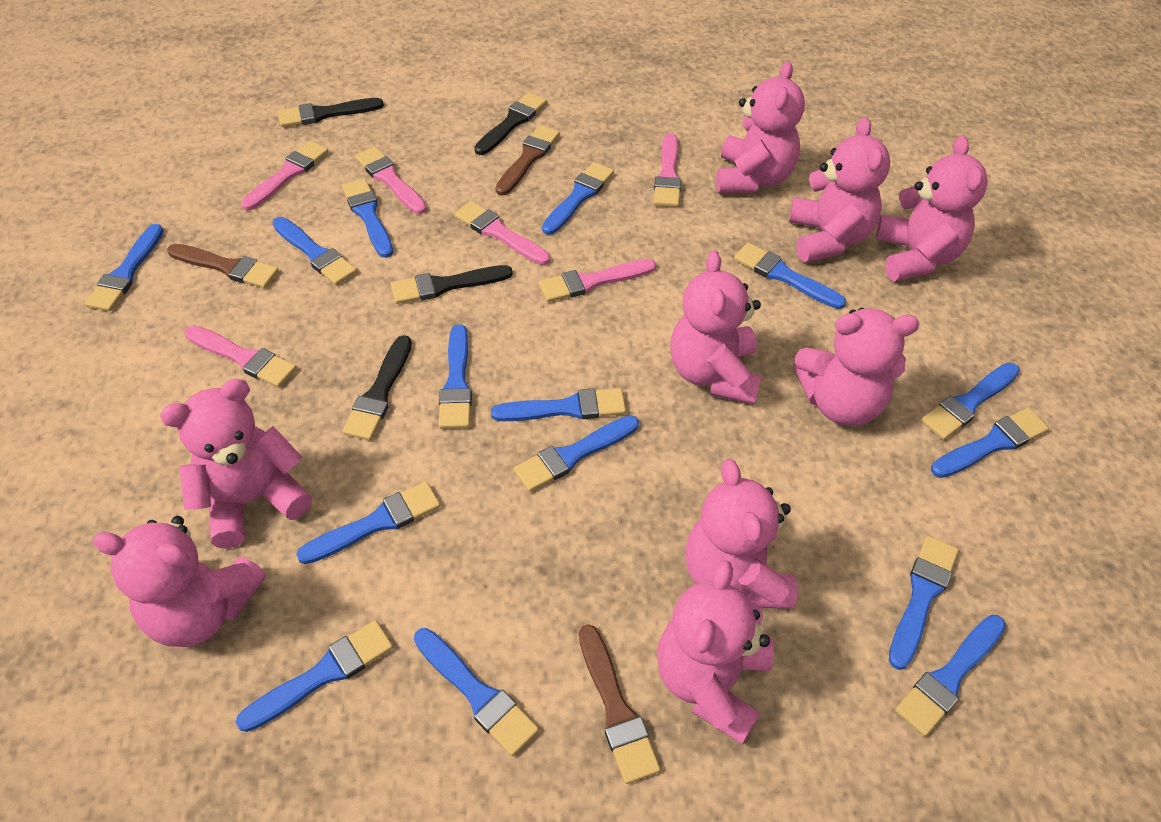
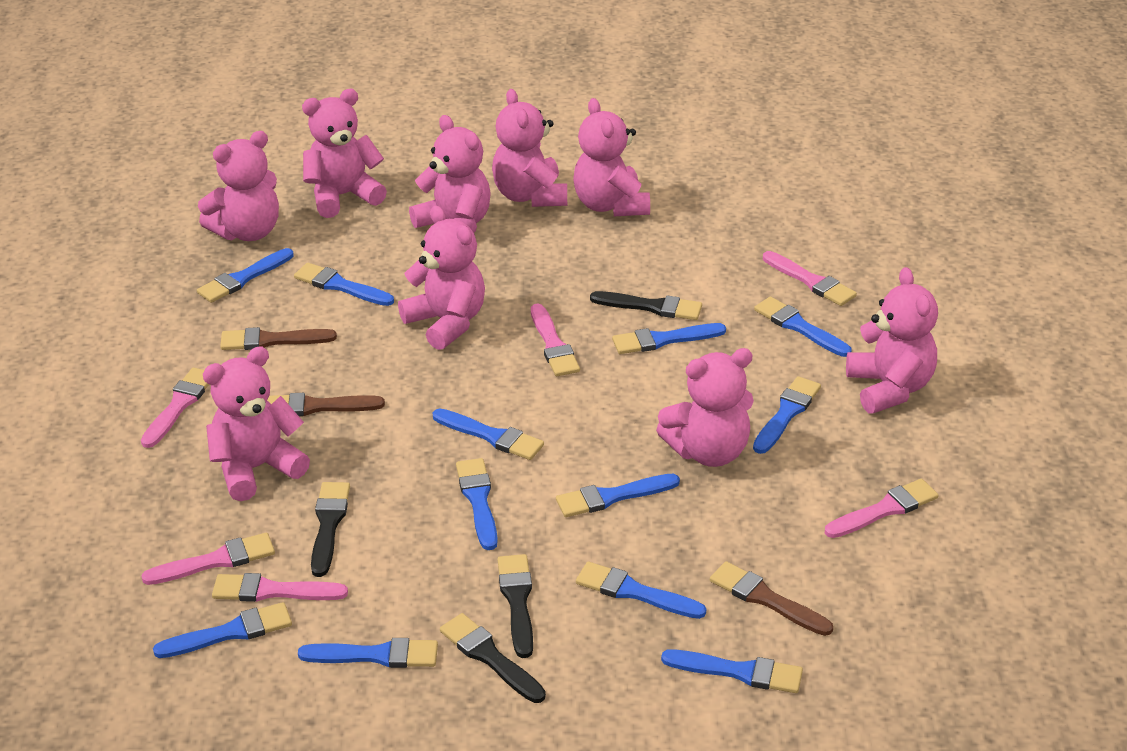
blue brush: 15 -> 12

